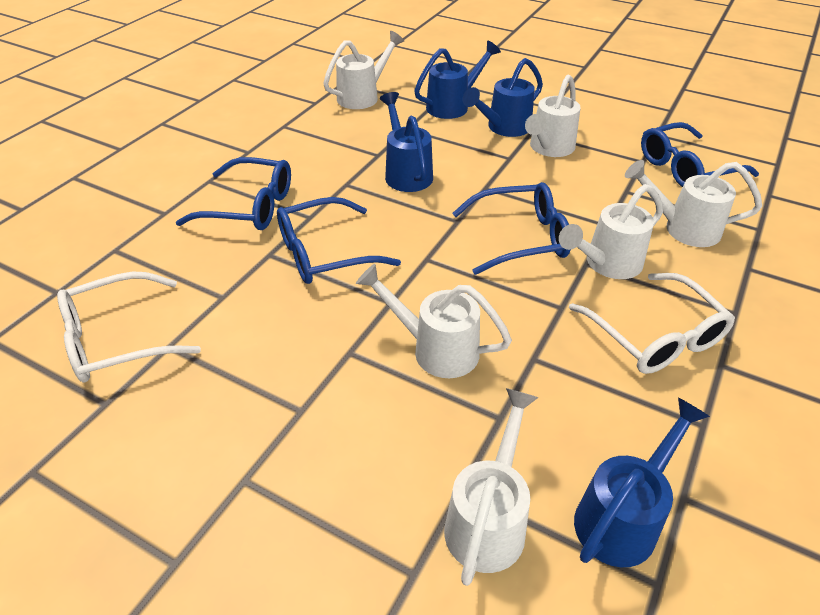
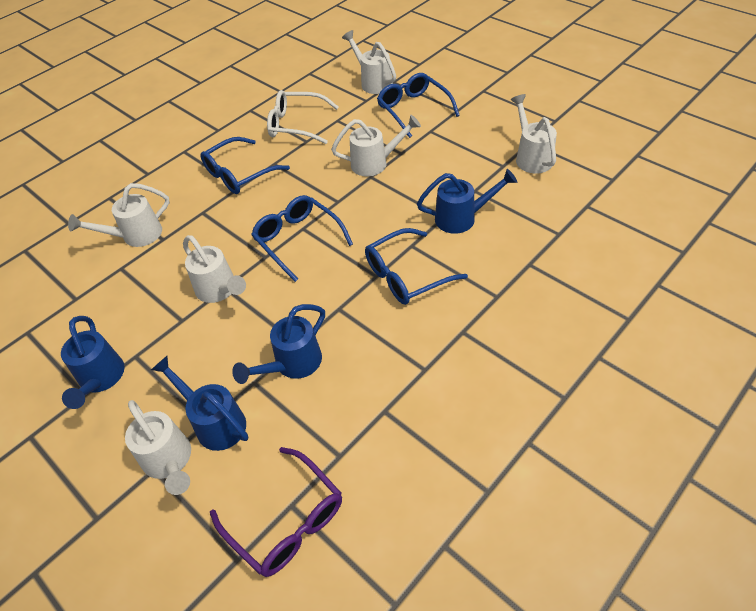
purple glasses: 0 -> 1
white glasses: 2 -> 1

